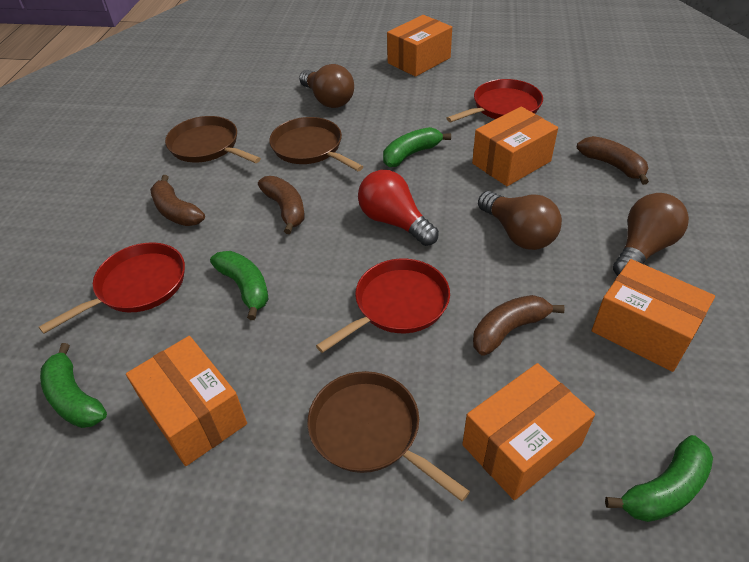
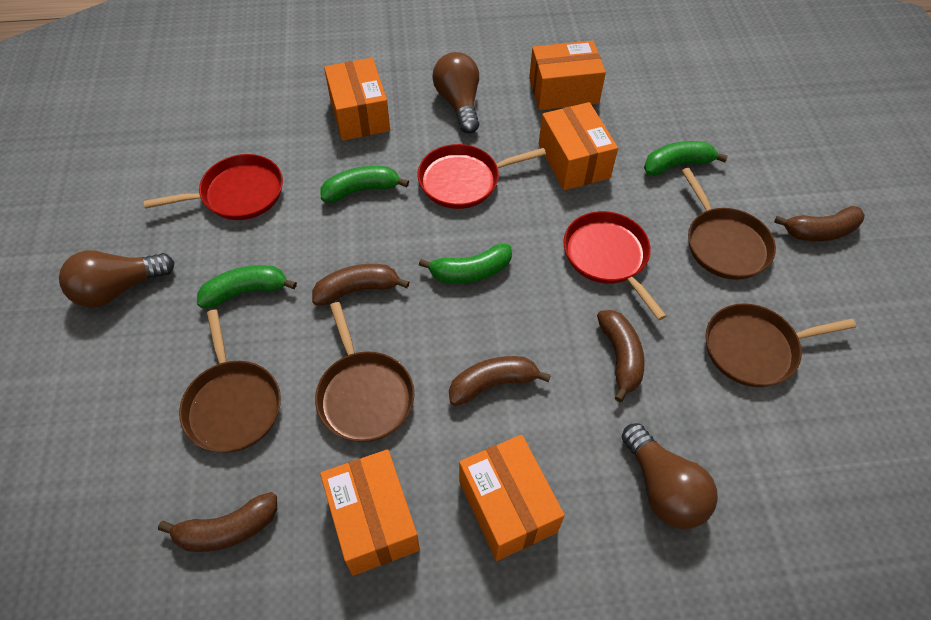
brown banana: 4 -> 5
brown pan: 3 -> 4
red light bulb: 1 -> 0

